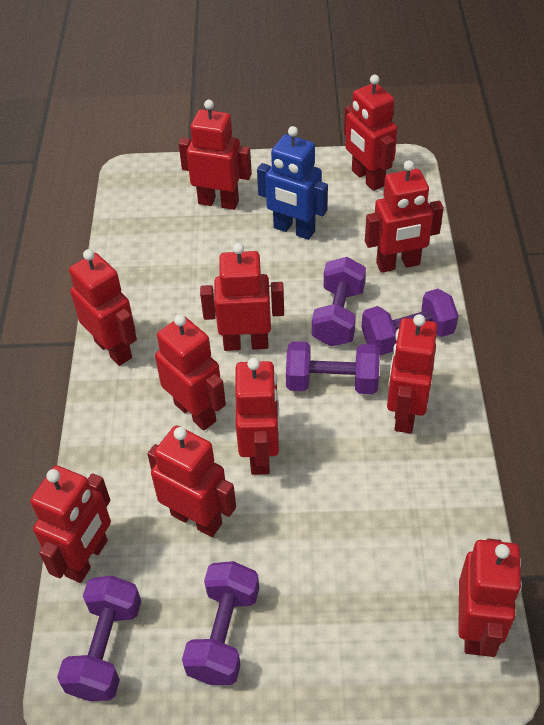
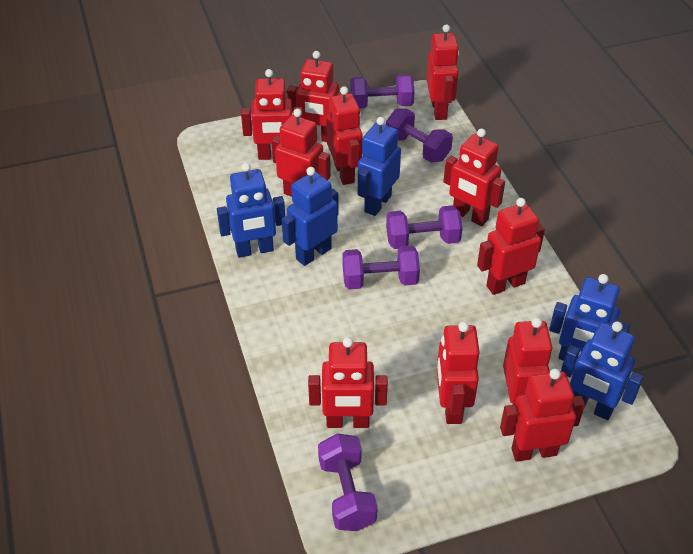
blue robot: 1 -> 5

